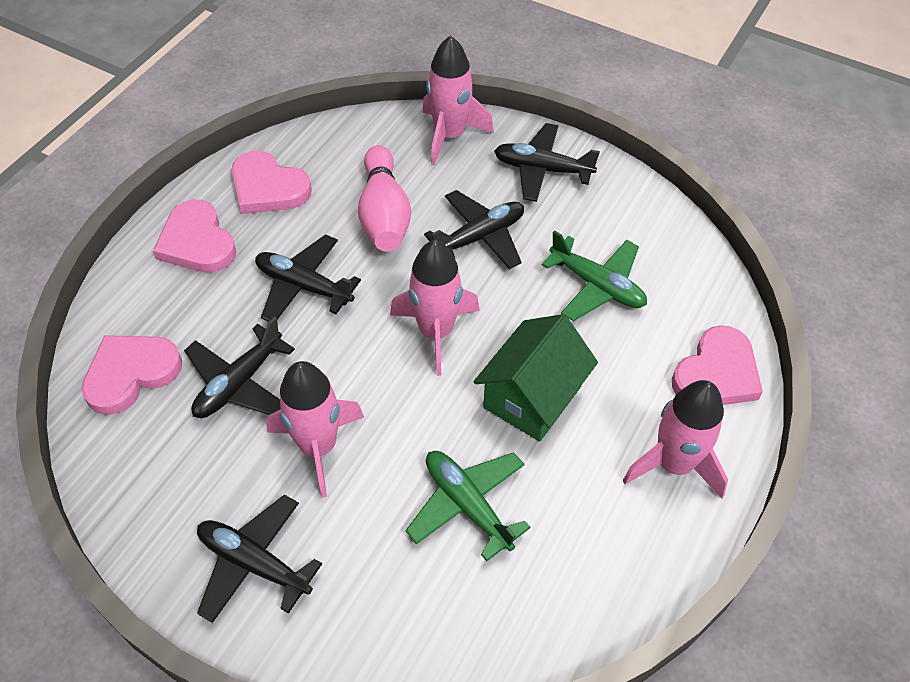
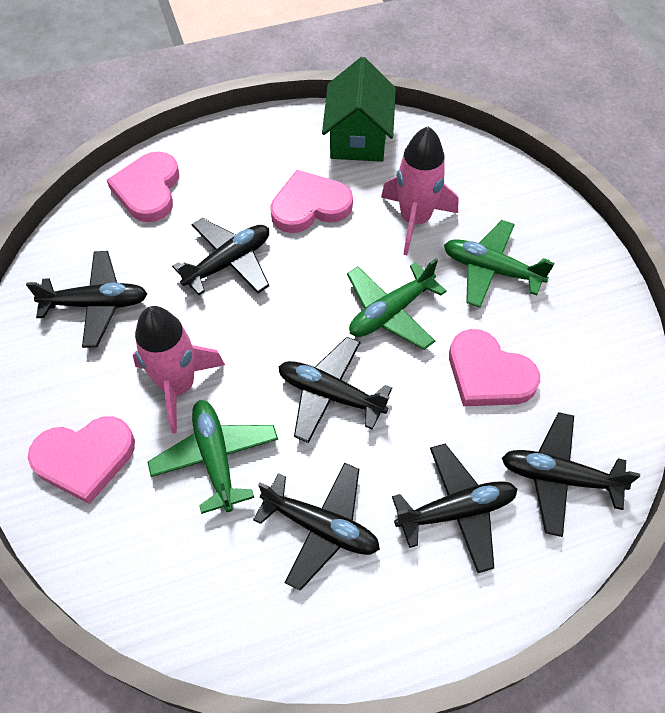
black plane: 5 -> 6
green plane: 2 -> 3
pink bowling pin: 1 -> 0
pink rocket: 4 -> 2

